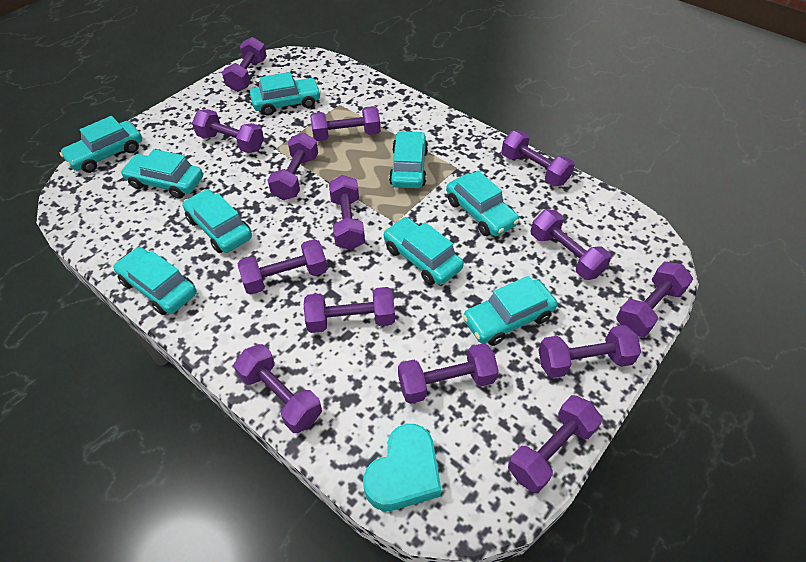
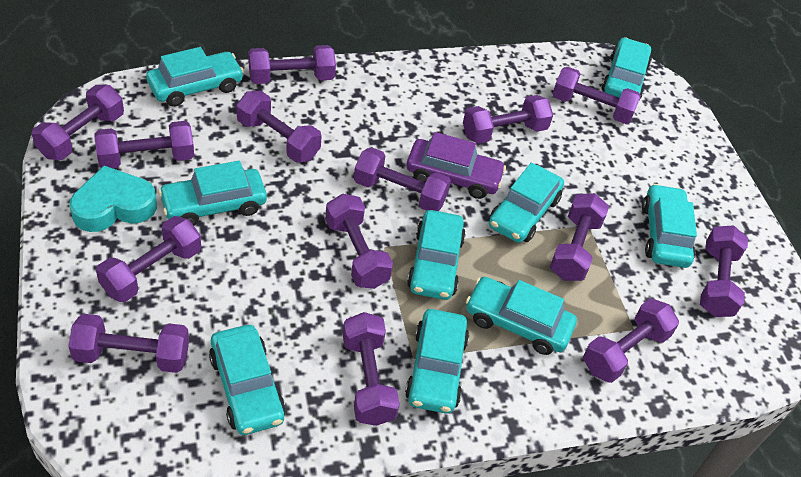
purple car: 0 -> 1

